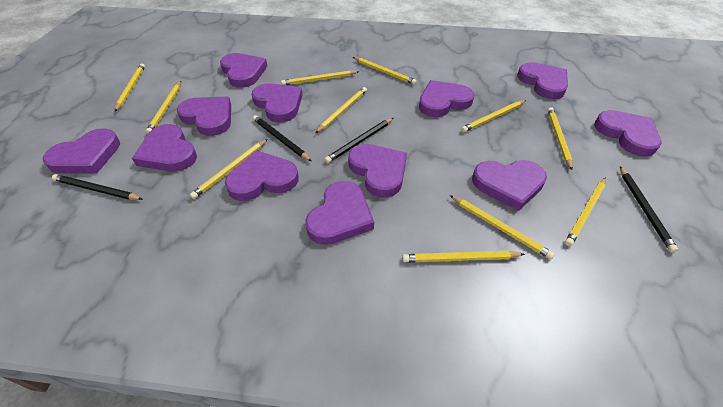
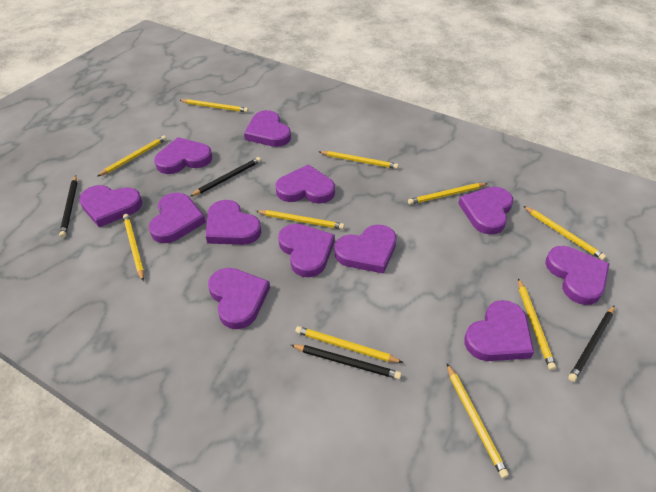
yellow pencil: 11 -> 10

